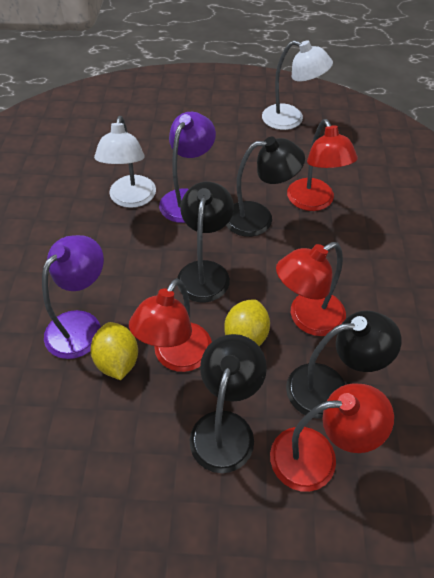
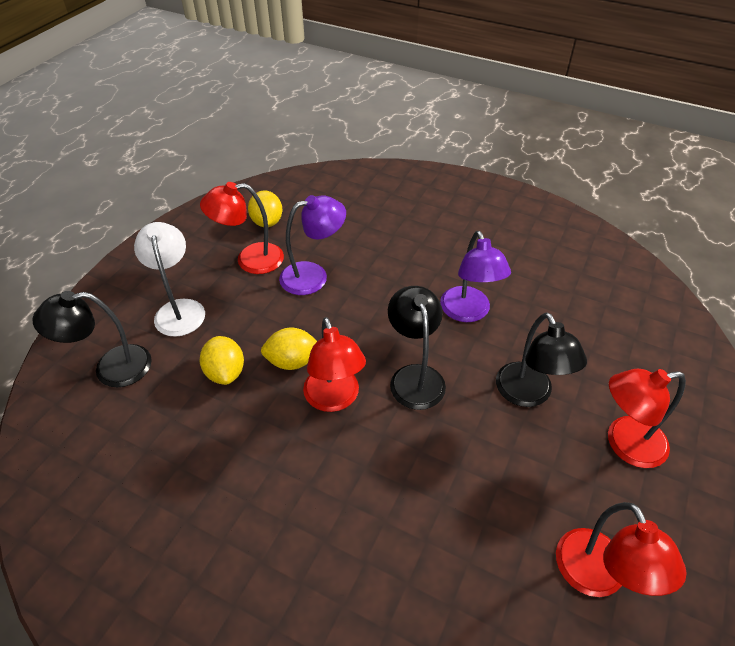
black lamp: 4 -> 3
white lamp: 2 -> 1
yellow lemon: 2 -> 3

